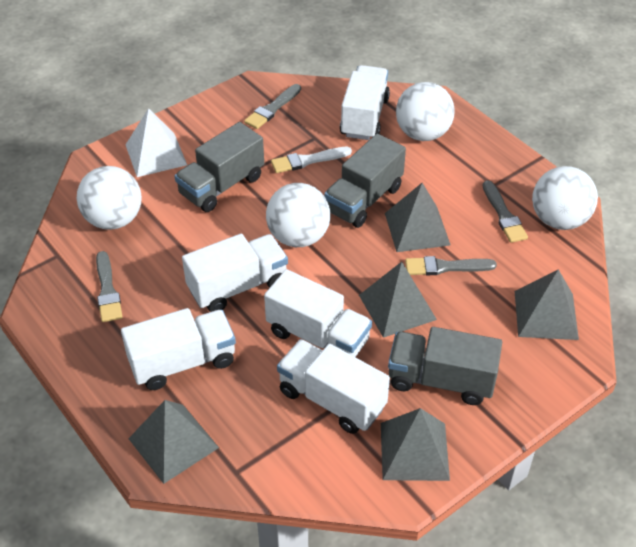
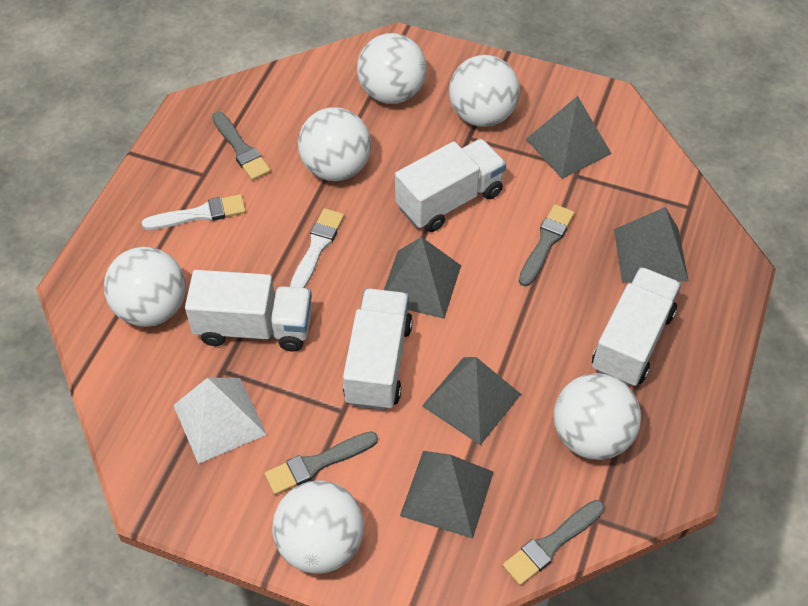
grey truck: 3 -> 0
white ball: 4 -> 6
white brush: 1 -> 2
white truck: 5 -> 4

